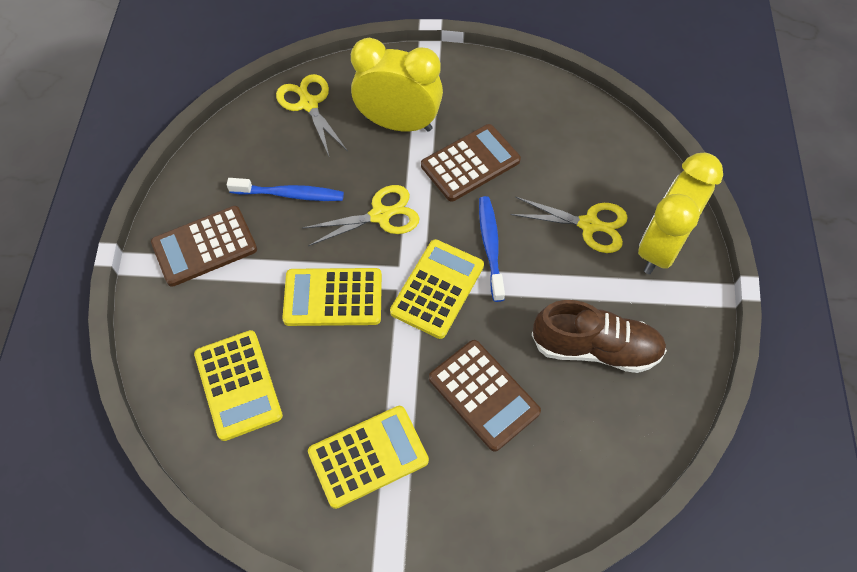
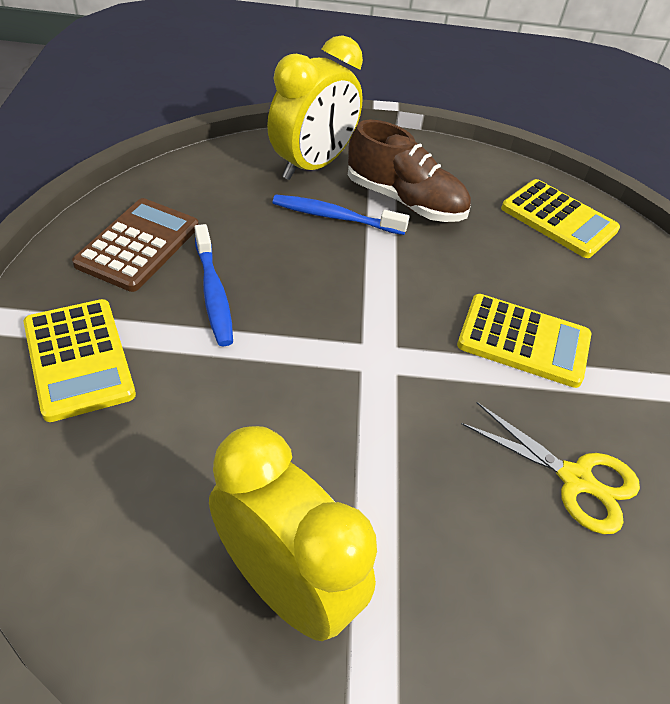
brown calculator: 3 -> 1
yellow calculator: 4 -> 3
yellow scissors: 3 -> 1

